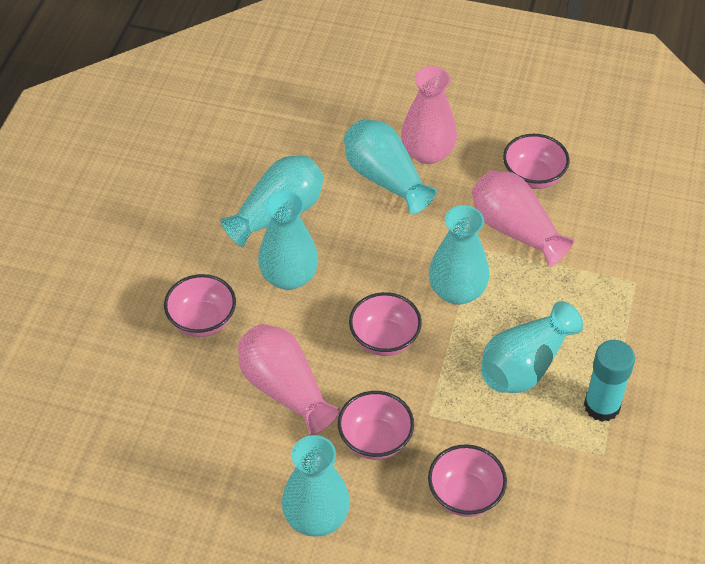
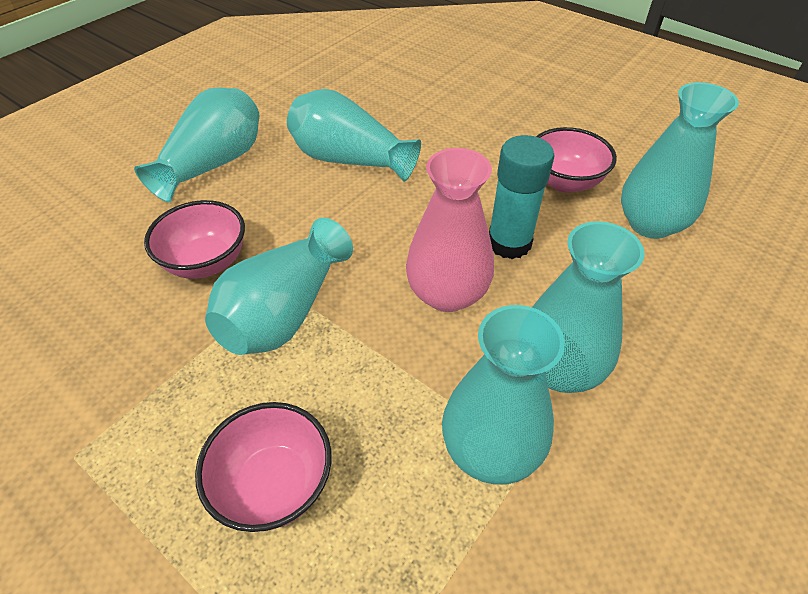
pink bowl: 5 -> 3
pink vase: 3 -> 1

